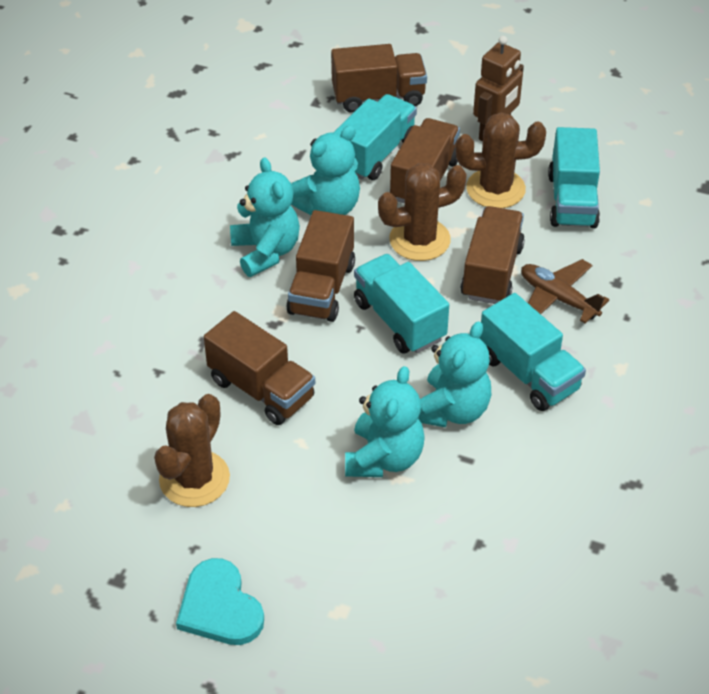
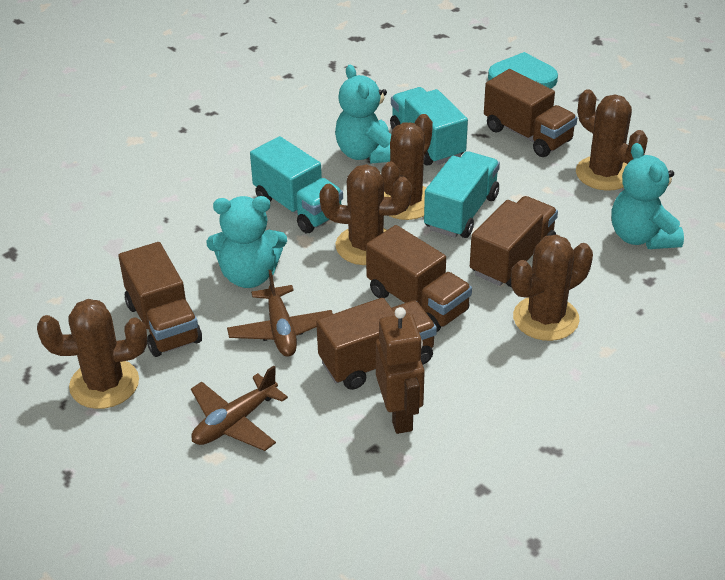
brown cactus: 3 -> 5
brown plane: 1 -> 2
turquoise teddy bear: 4 -> 3
turquoise truck: 4 -> 3

